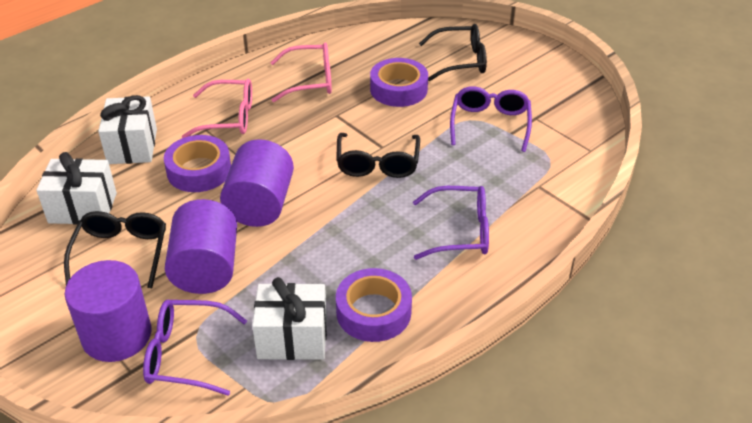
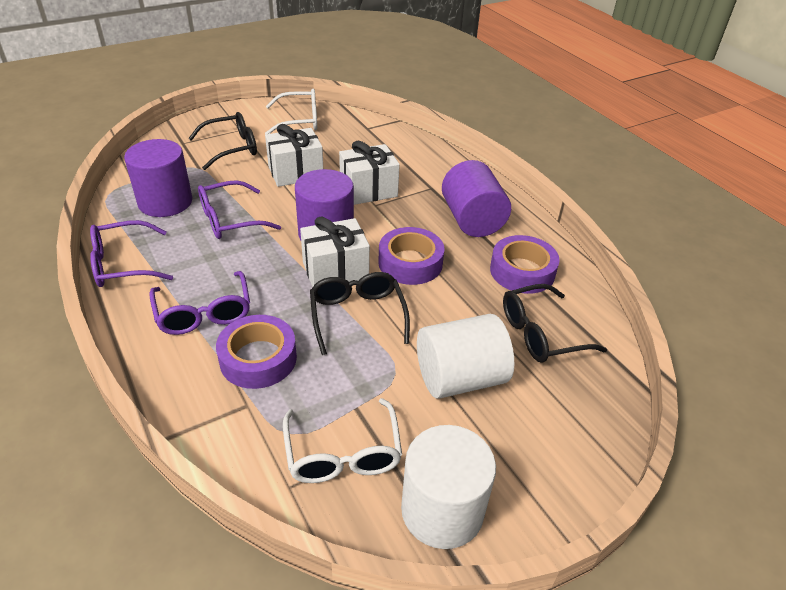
pink glasses: 2 -> 0
white cylinder: 0 -> 2
white glasses: 0 -> 2

